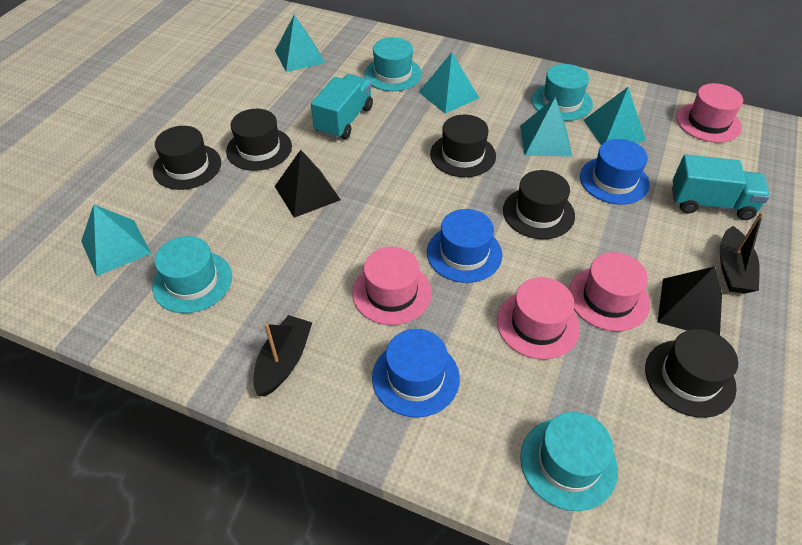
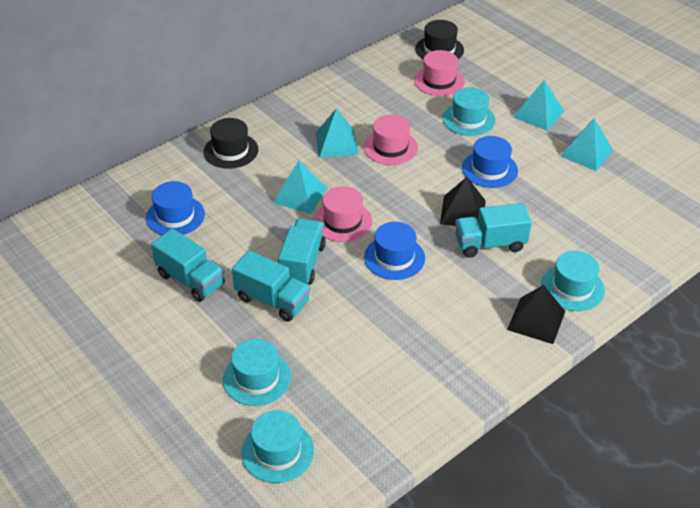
black boat: 2 -> 0
black hat: 5 -> 2
pink hat: 4 -> 3
turquoise pyramid: 5 -> 4
turquoise truck: 2 -> 4

